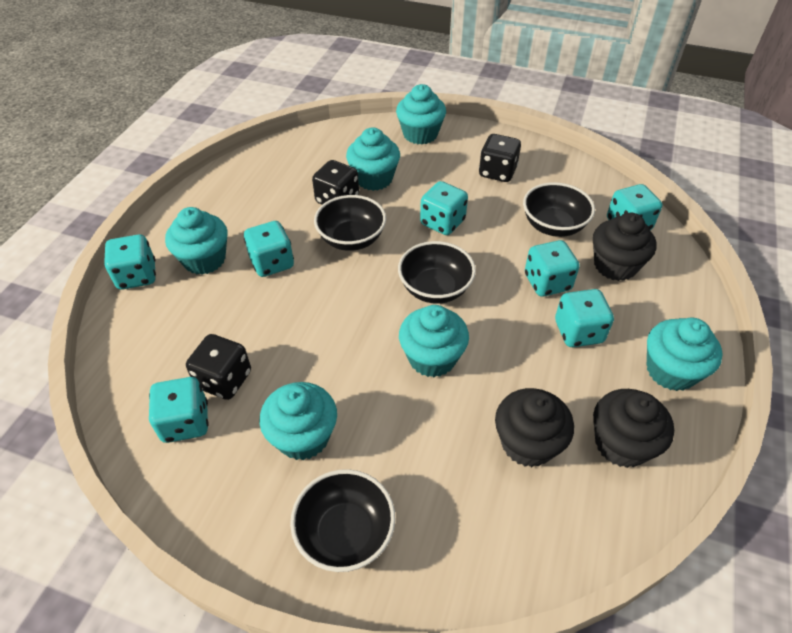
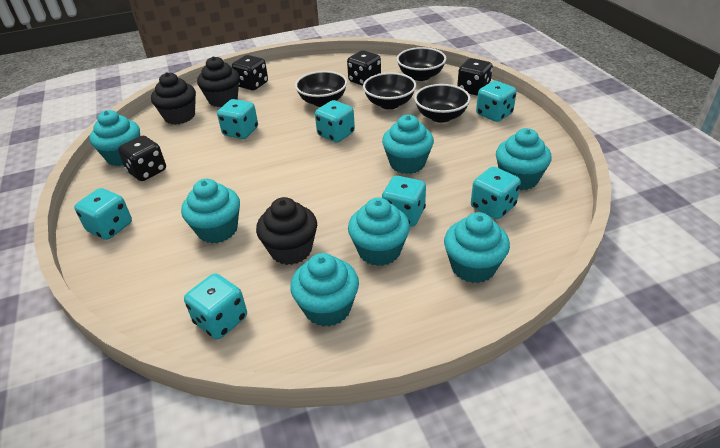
black dice: 3 -> 4
turquoise cupcake: 6 -> 7

